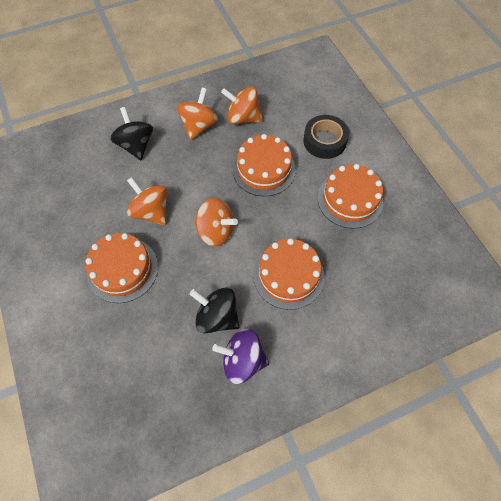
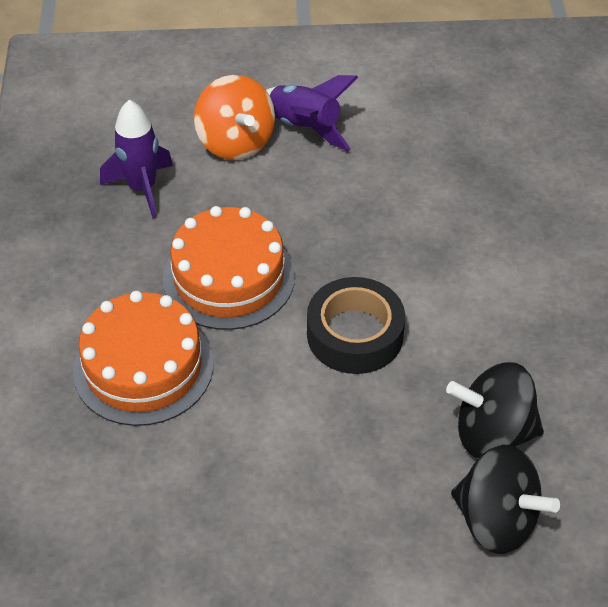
orange cake: 4 -> 2
orange spinning top: 4 -> 1
purple rocket: 0 -> 2
purple spinning top: 1 -> 0

